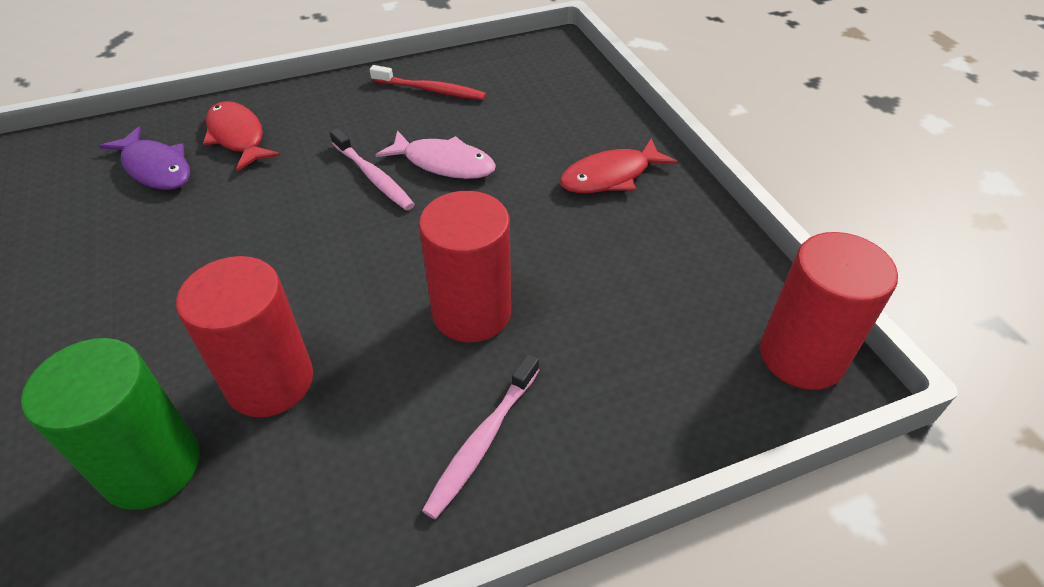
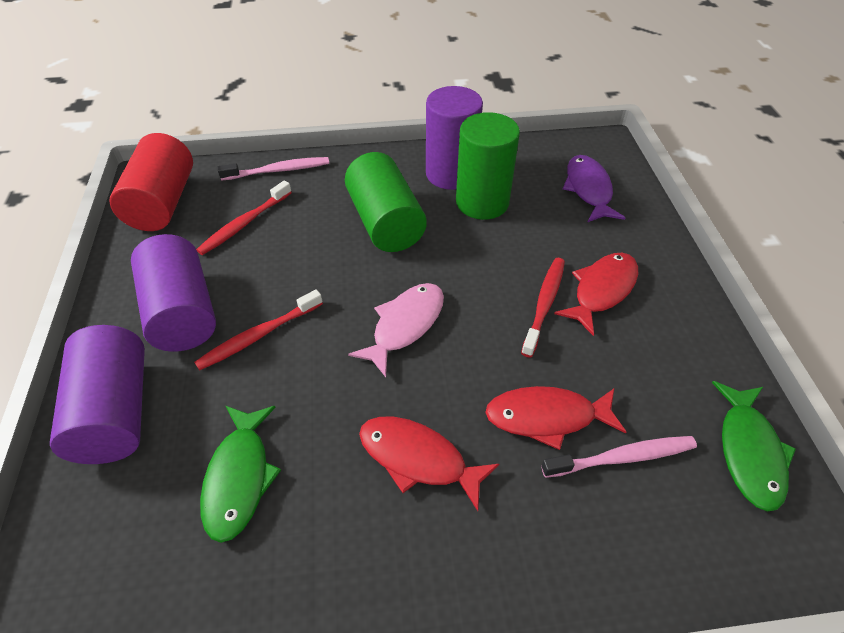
green cylinder: 1 -> 2
green fish: 0 -> 2
purple cylinder: 0 -> 3
red cylinder: 3 -> 1
red fish: 2 -> 3
red toothbrush: 1 -> 3

